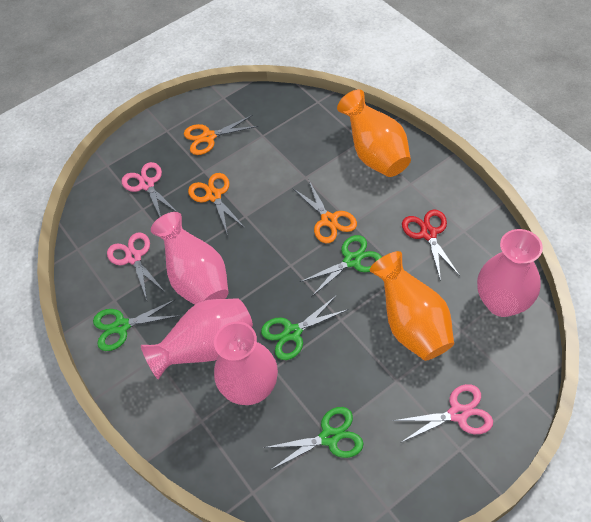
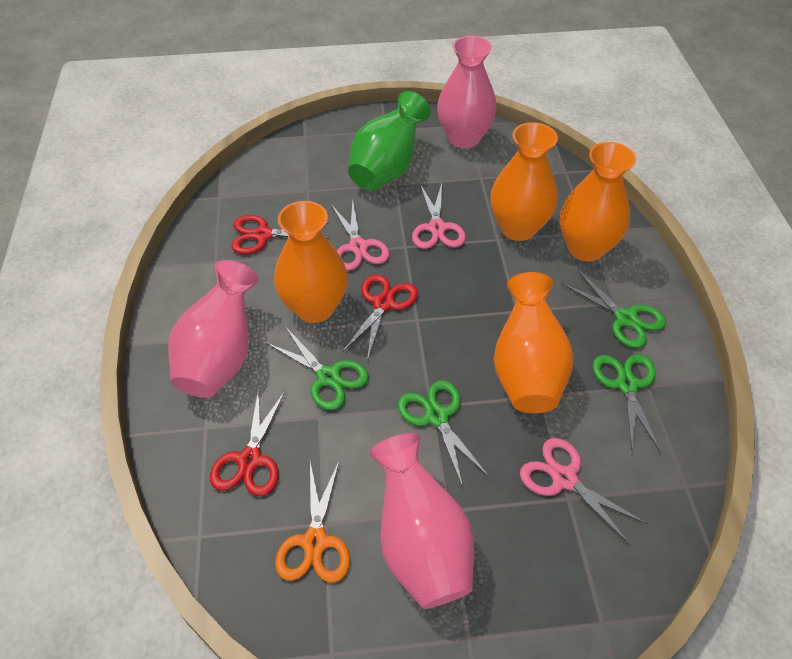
green vase: 0 -> 1
orange scissors: 3 -> 1
orange vase: 2 -> 4
pink vase: 4 -> 3
red scissors: 1 -> 3

